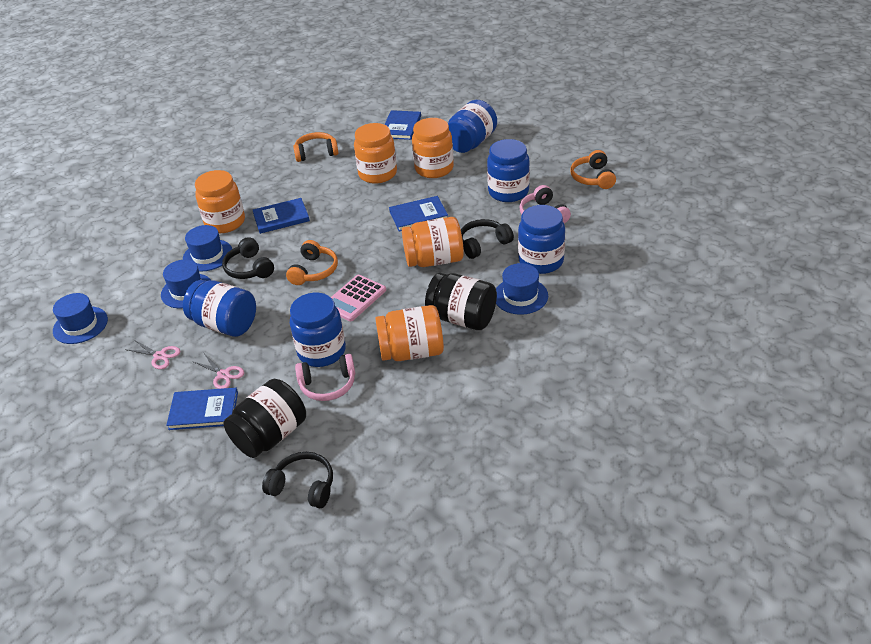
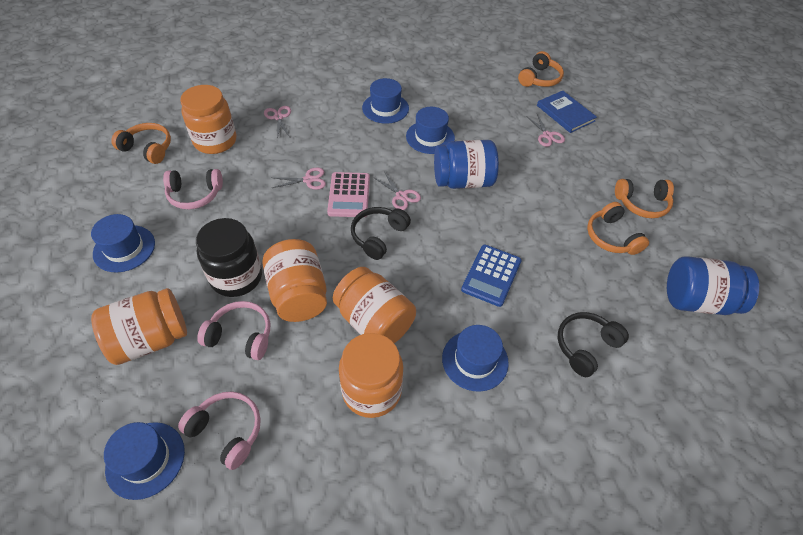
black headphones: 3 -> 2
black jar: 2 -> 1
blue book: 4 -> 1
blue calculator: 0 -> 1
blue hat: 4 -> 5
blue jar: 5 -> 2
orange headphones: 3 -> 4
pink headphones: 2 -> 3
pink scissors: 2 -> 4

